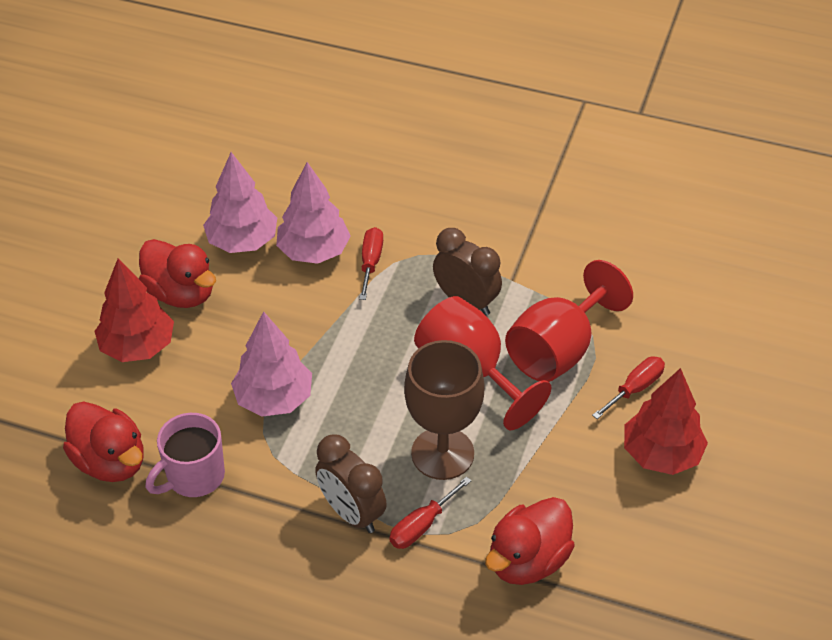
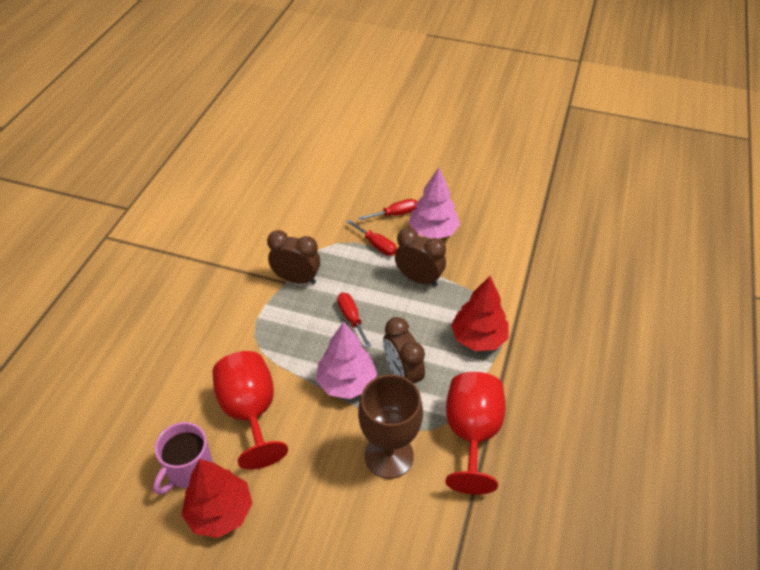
brown clock: 2 -> 3
pink tree: 3 -> 2
red duck: 3 -> 0

